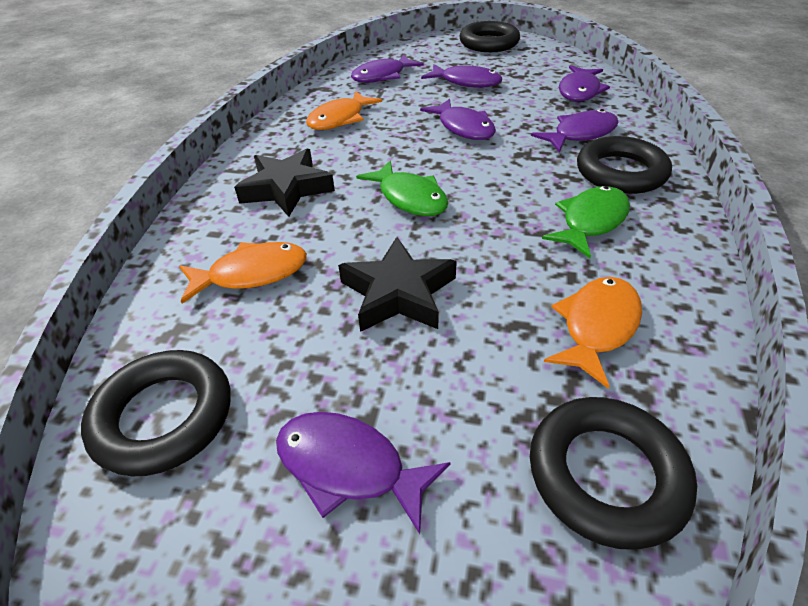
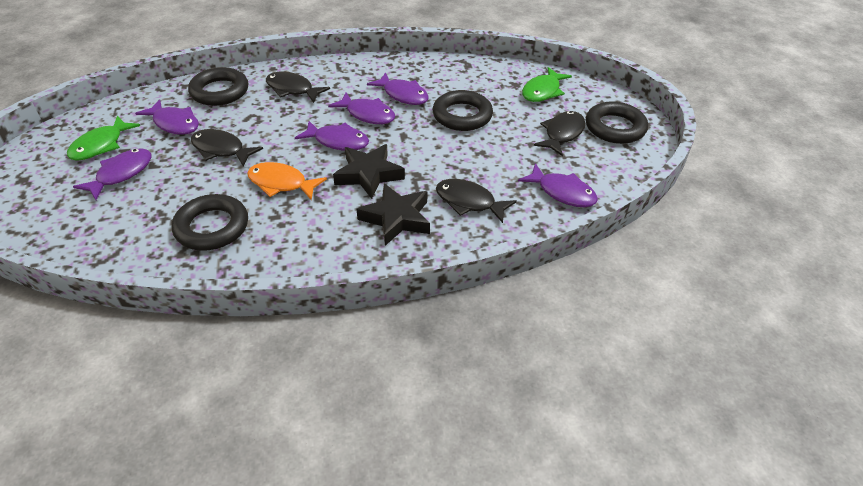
black fish: 0 -> 4
orange fish: 3 -> 1

